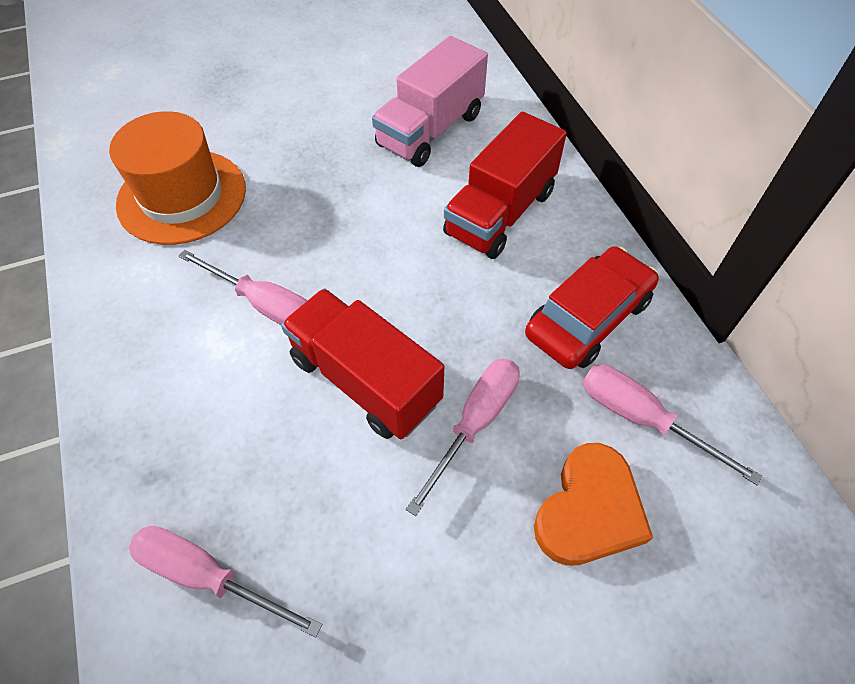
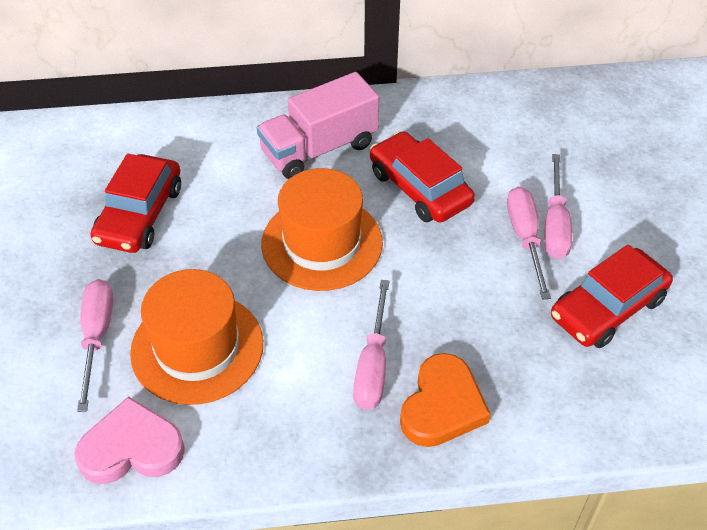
orange hat: 1 -> 2
pink heart: 0 -> 1
red car: 1 -> 3
red truck: 2 -> 0

